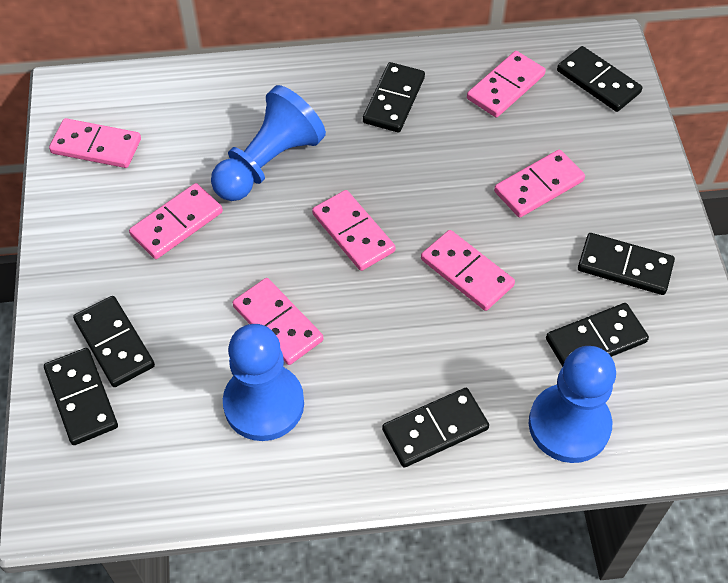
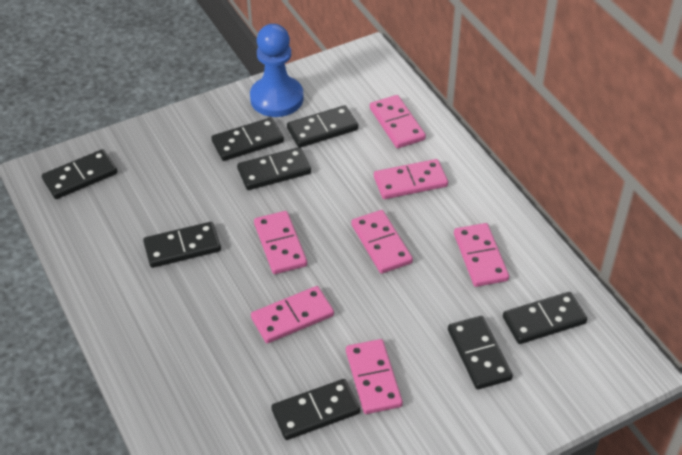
black domino: 7 -> 8
blue pawn: 3 -> 1

